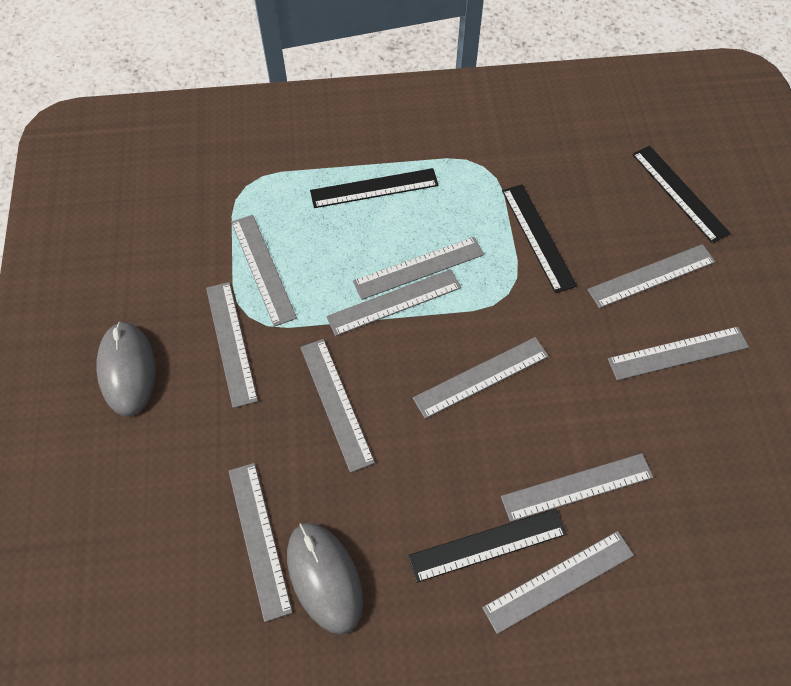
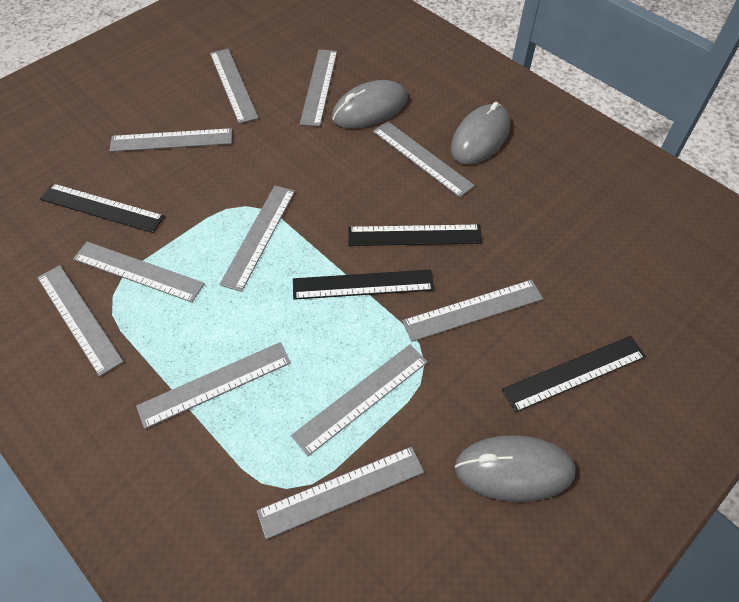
grey mouse: 2 -> 3

